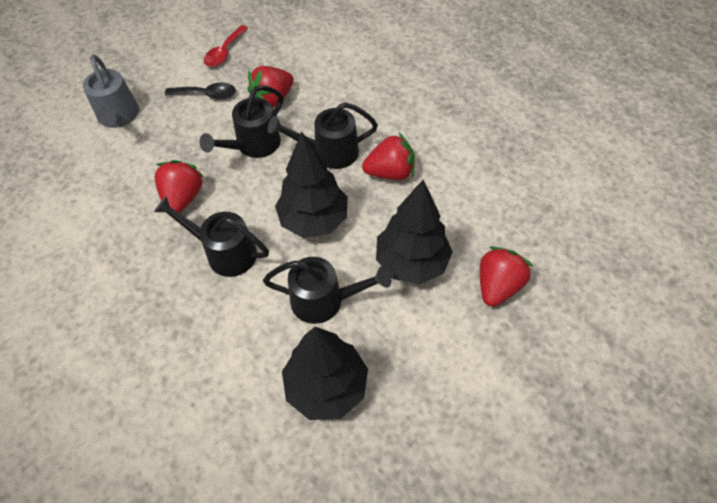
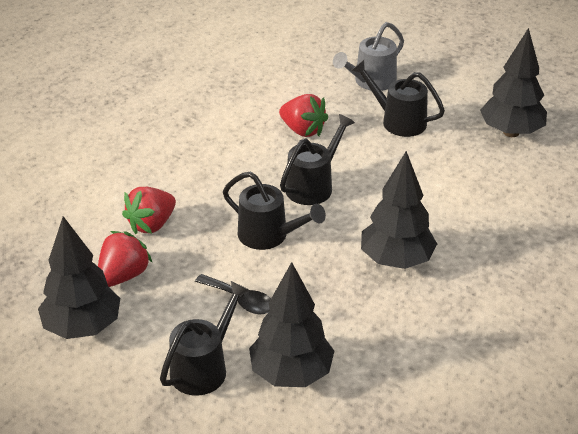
black tree: 3 -> 4
red spoon: 1 -> 0
red strawberry: 4 -> 3

